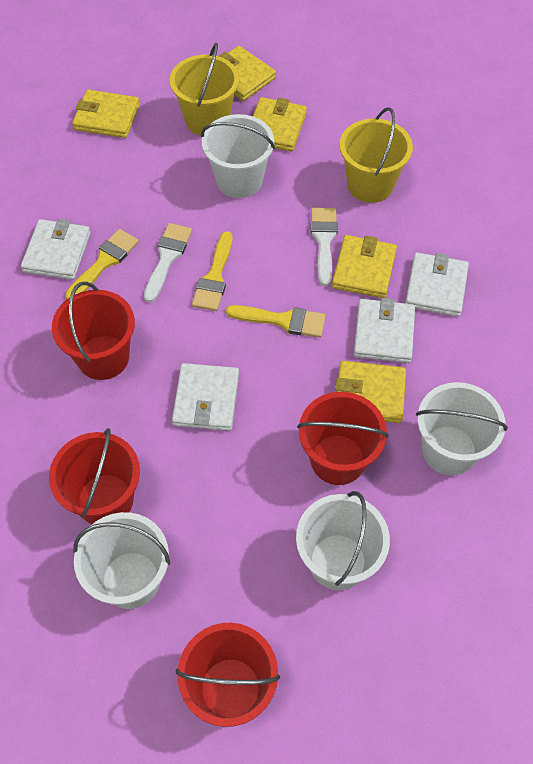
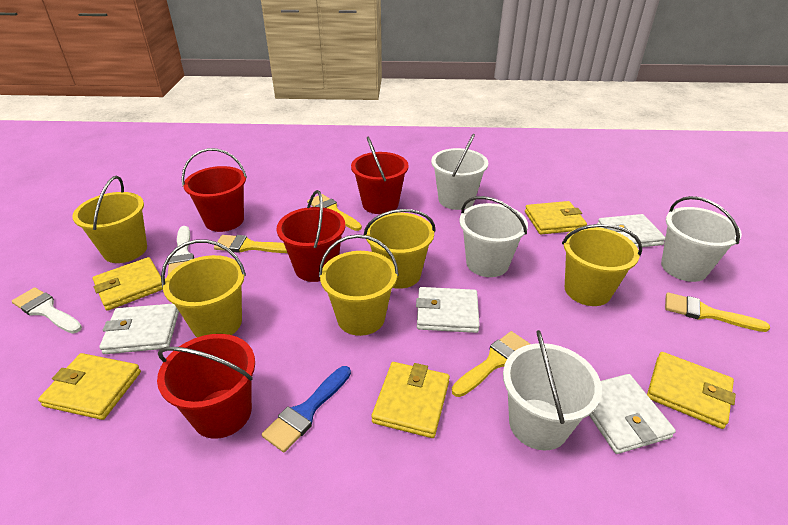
blue brush: 0 -> 1
yellow brush: 3 -> 4
yellow bucket: 2 -> 5

